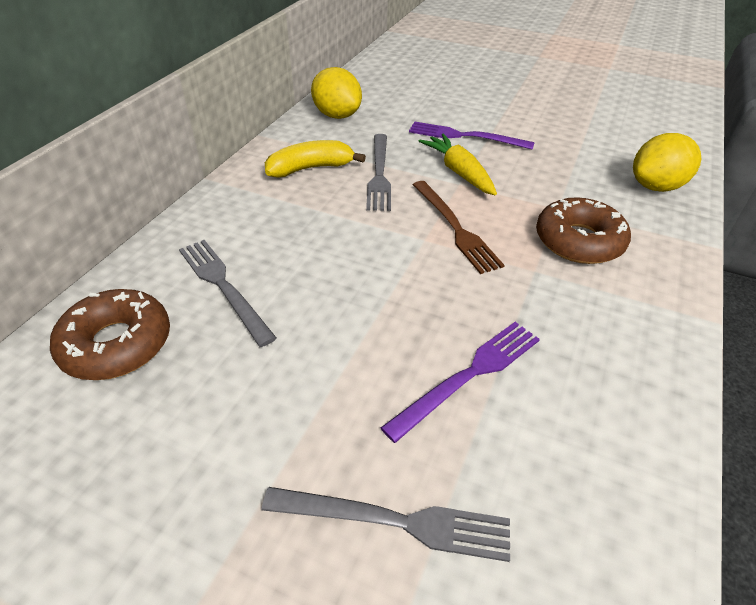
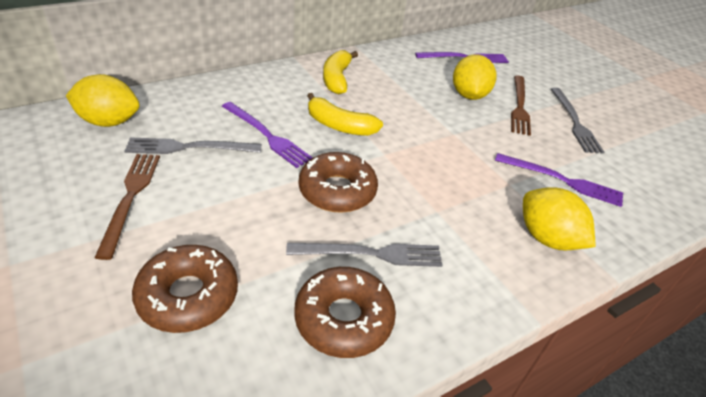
brown donut: 2 -> 3
brown fork: 1 -> 2
purple fork: 2 -> 3
yellow banana: 1 -> 2
yellow carrot: 1 -> 0
yellow lemon: 2 -> 3

